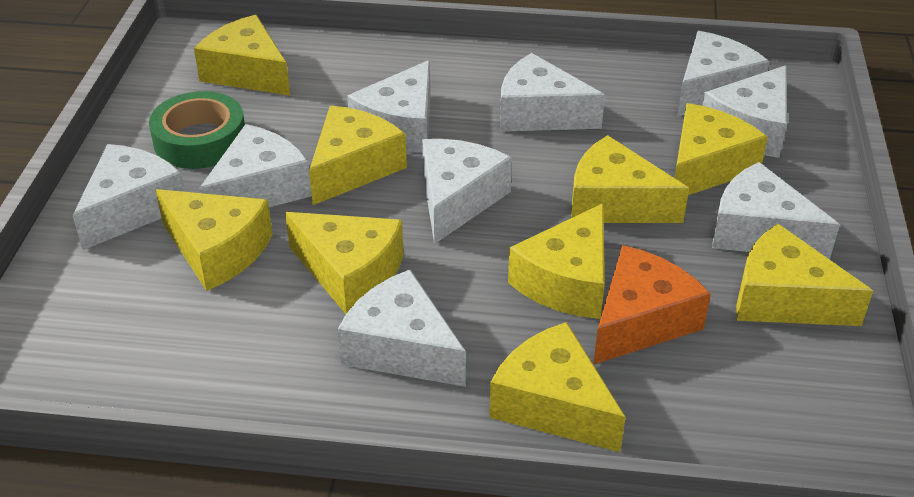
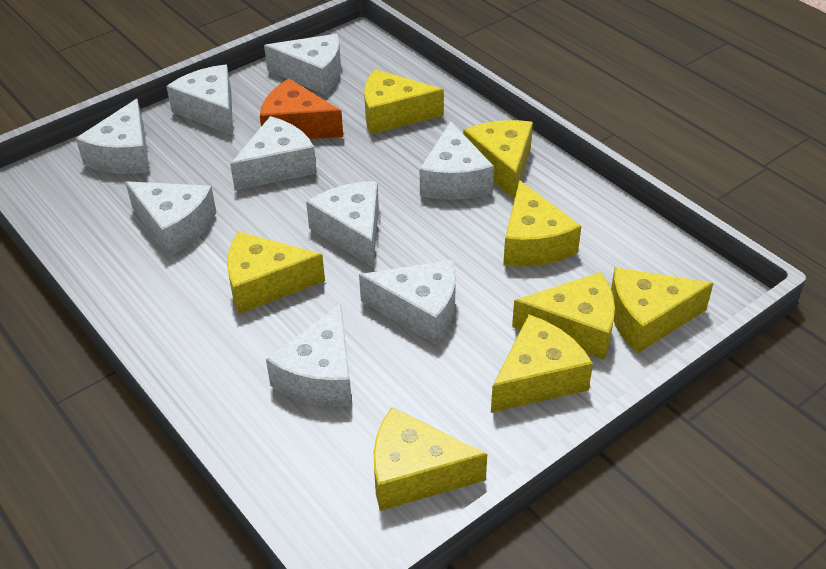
green tape: 1 -> 0
yellow cheese: 9 -> 8

